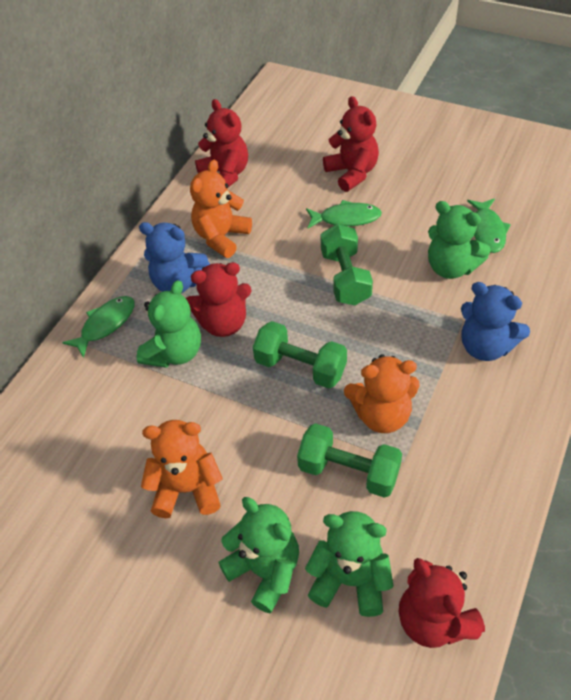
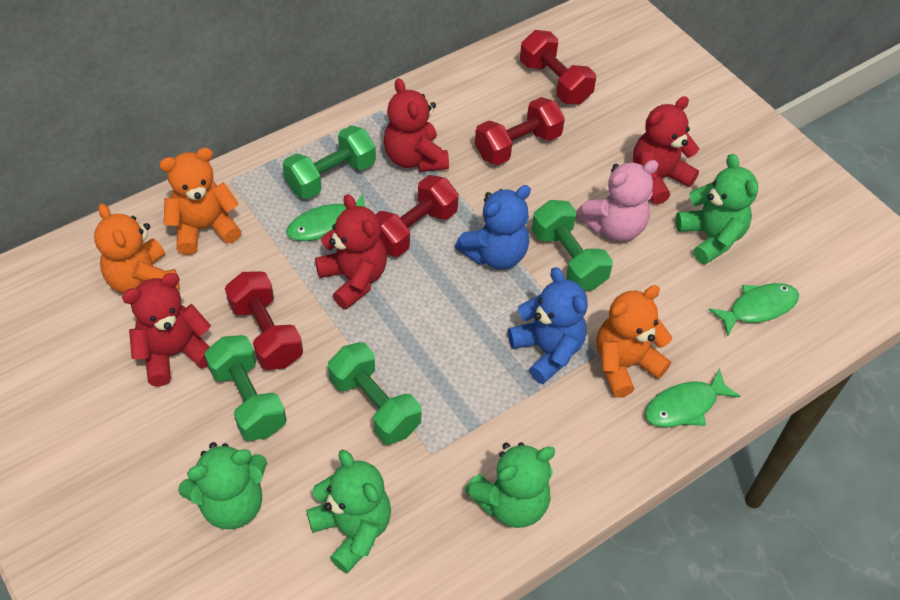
green dumbbell: 3 -> 4
pink teddy bear: 0 -> 1
red dumbbell: 0 -> 4

